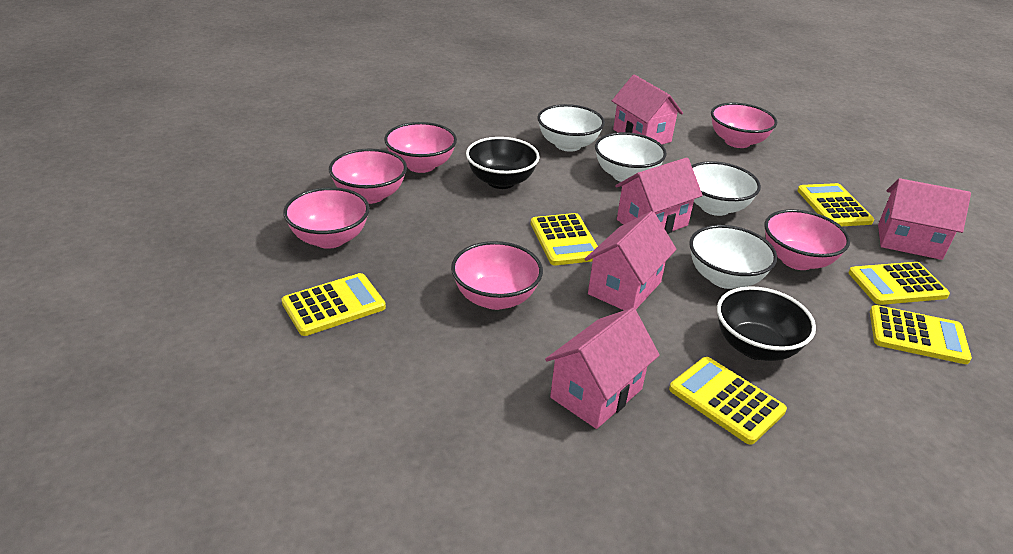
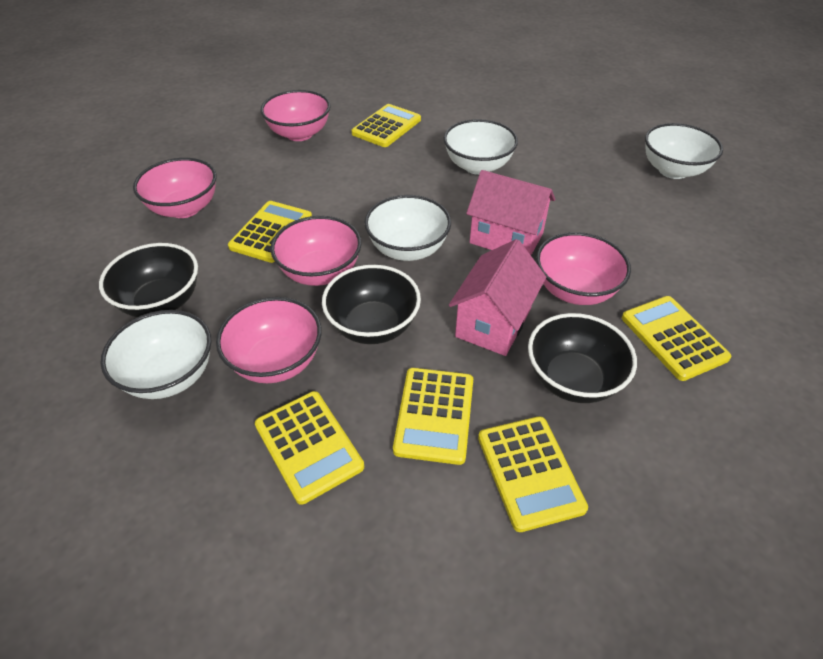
black bowl: 2 -> 3
pink bowl: 6 -> 5
pink house: 5 -> 2

